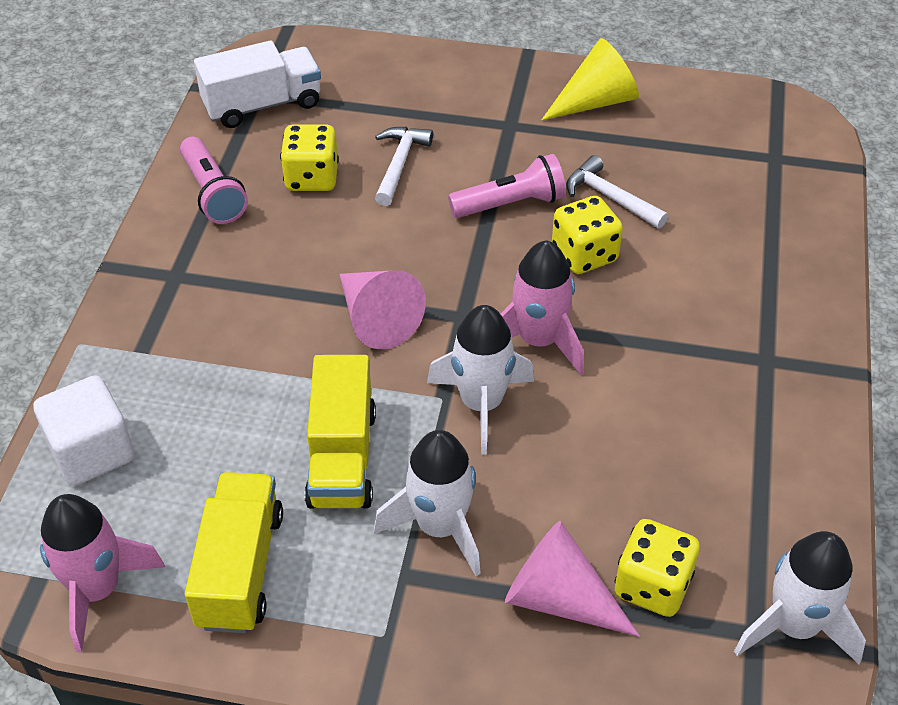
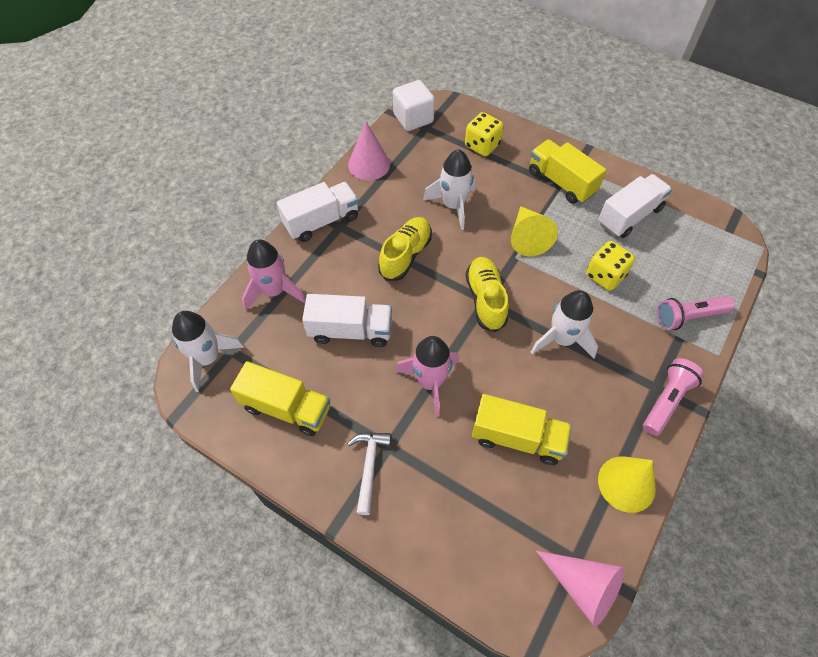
white hammer: 2 -> 1
white truck: 1 -> 3
yellow cone: 1 -> 2
yellow dice: 3 -> 2
yellow shoe: 0 -> 2
yellow truck: 2 -> 3

